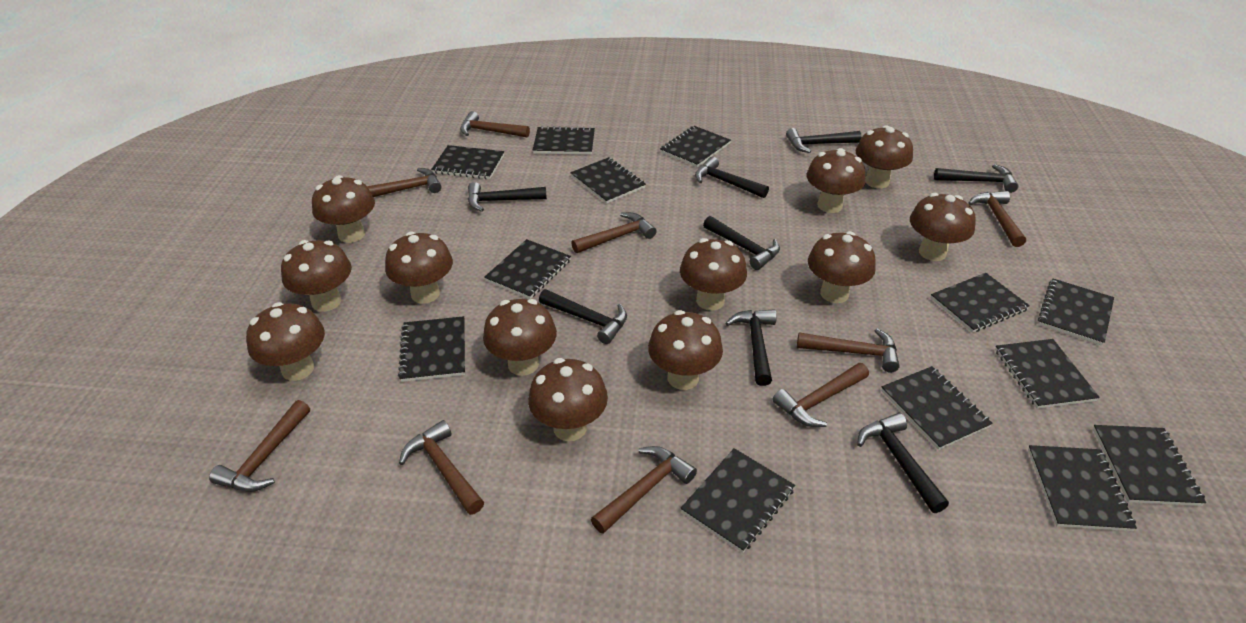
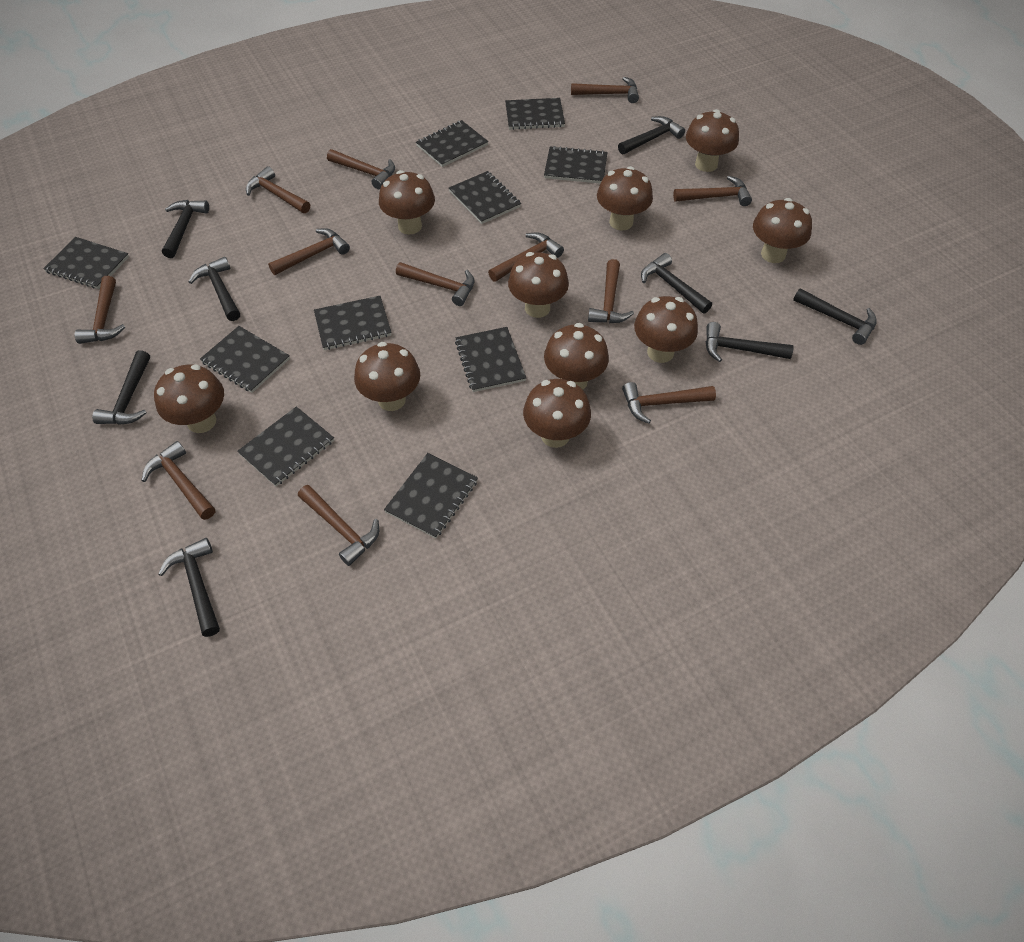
black notebook: 13 -> 10
brown hammer: 9 -> 12
brown mushroom: 12 -> 10

